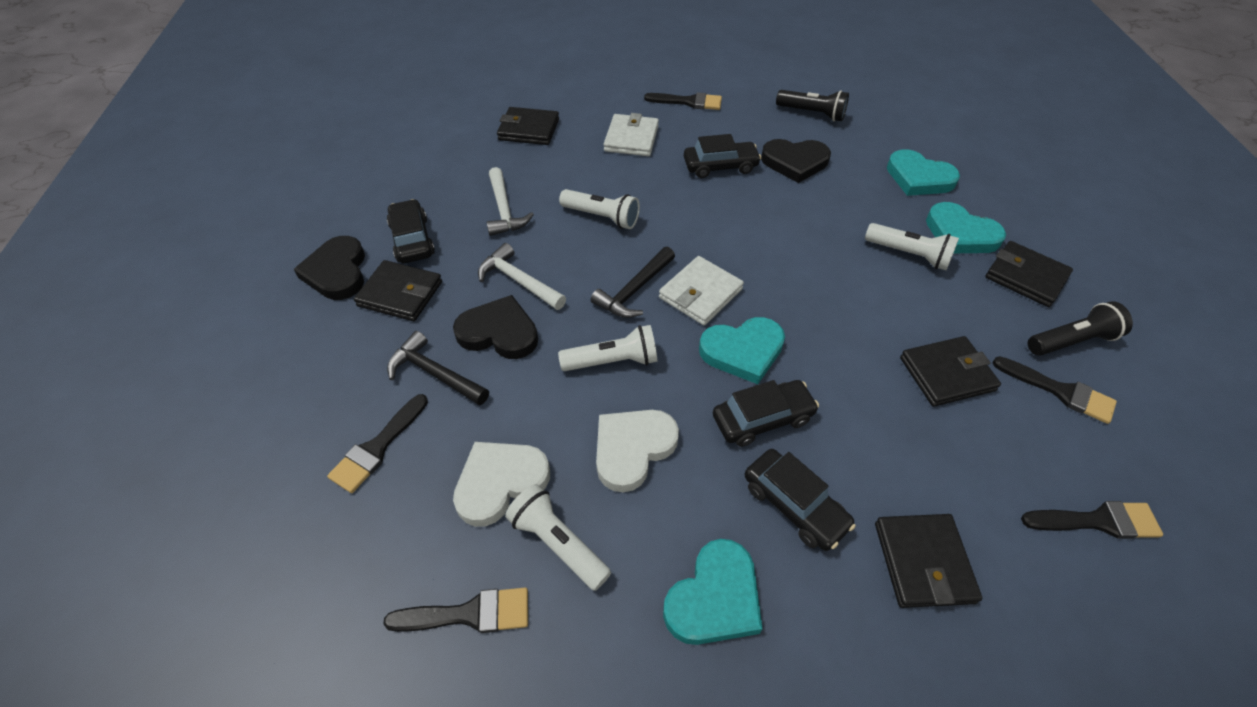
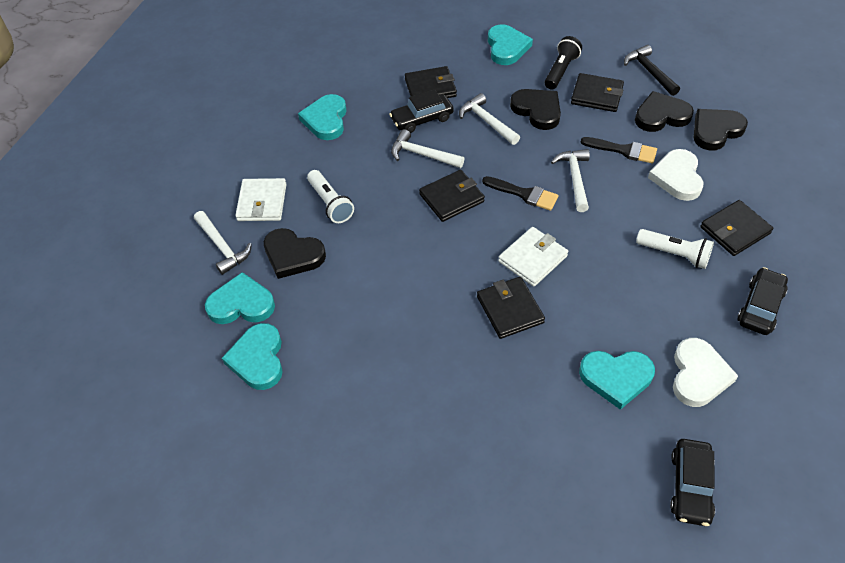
black brush: 5 -> 2
black car: 4 -> 3
black flashlight: 2 -> 1
black hammer: 2 -> 1
black heart: 3 -> 4
turquoise heart: 4 -> 5
white flashlight: 4 -> 2
white hammer: 2 -> 4

